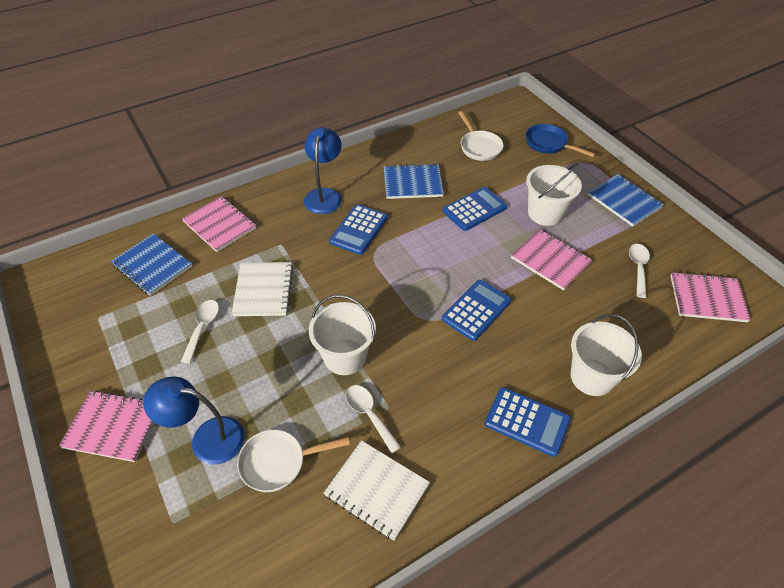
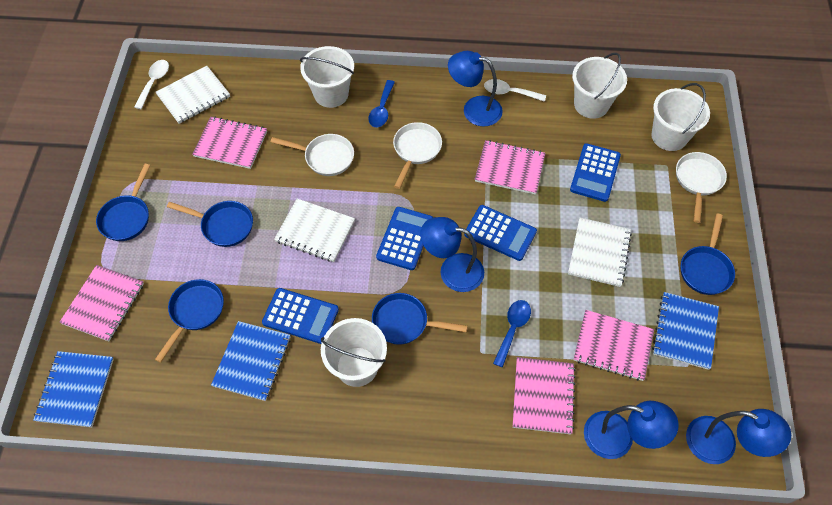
blue lamp: 2 -> 4
blue pan: 1 -> 5
blue spoon: 0 -> 2
pink notebook: 4 -> 5
white bucket: 3 -> 4
white notebook: 2 -> 3
white pan: 2 -> 3
white spoon: 3 -> 2

